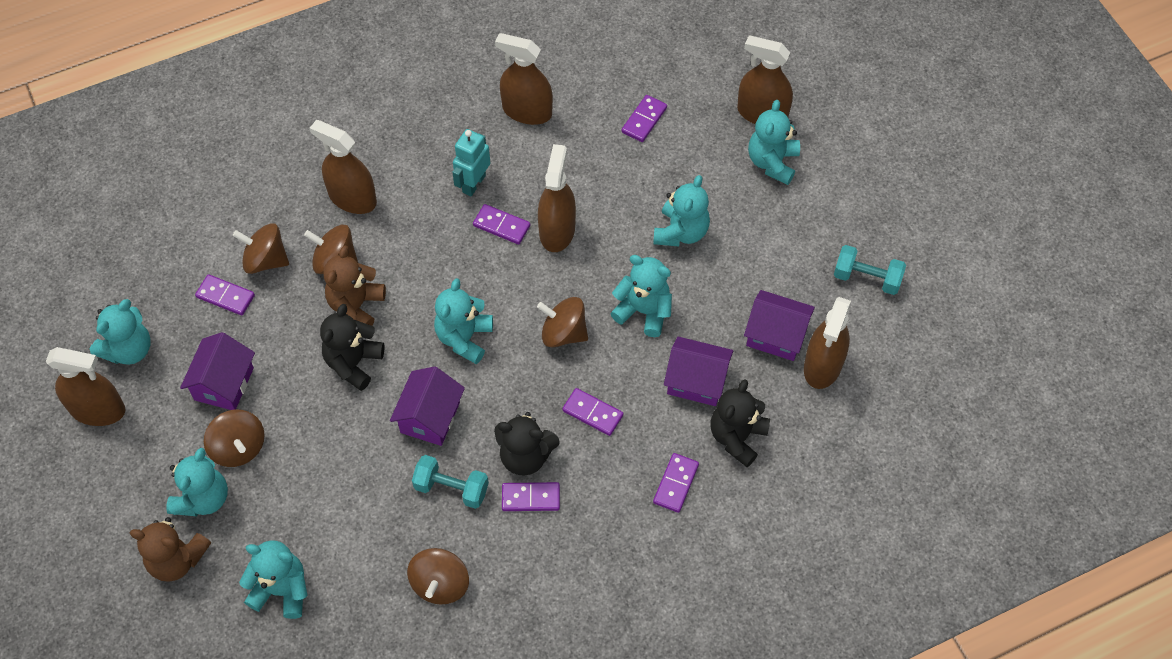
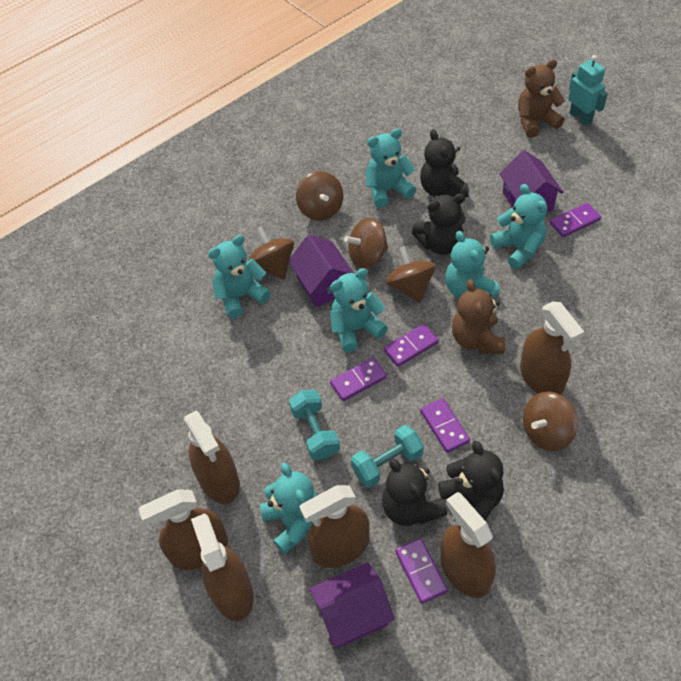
black teddy bear: 3 -> 4
purple domino: 6 -> 5
purple house: 4 -> 3
turquoise teddy bear: 7 -> 6

